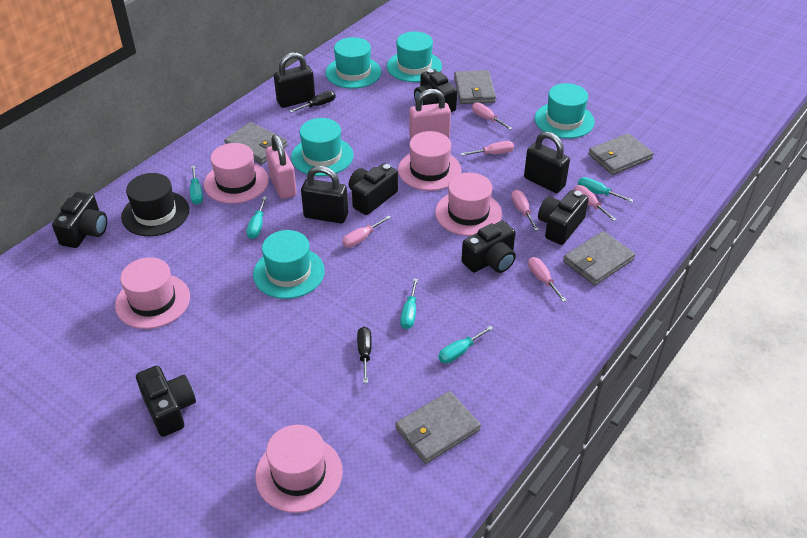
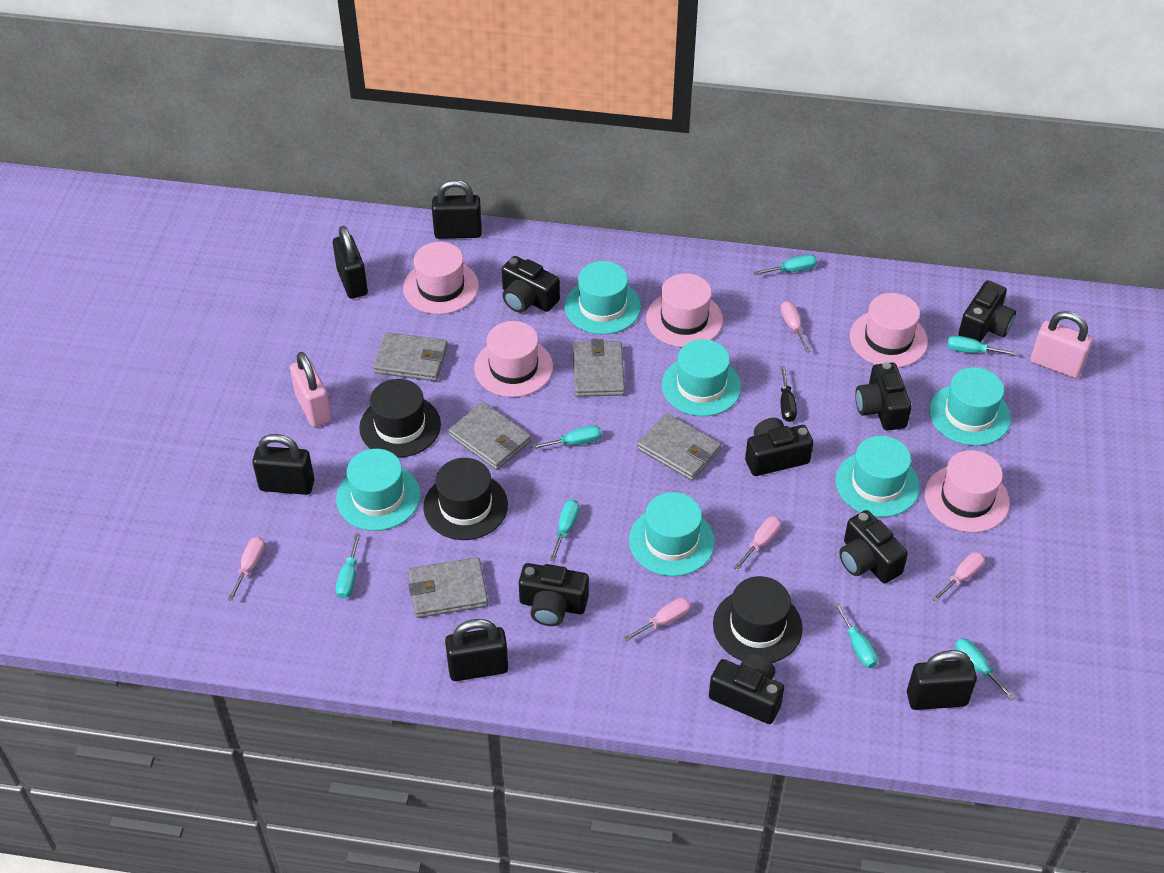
black camera: 6 -> 7
black hat: 1 -> 3
black padlock: 3 -> 5
black screwdriver: 2 -> 1
pink screwdriver: 6 -> 5
turquoise hat: 5 -> 6
turquoise screwdriver: 5 -> 7

